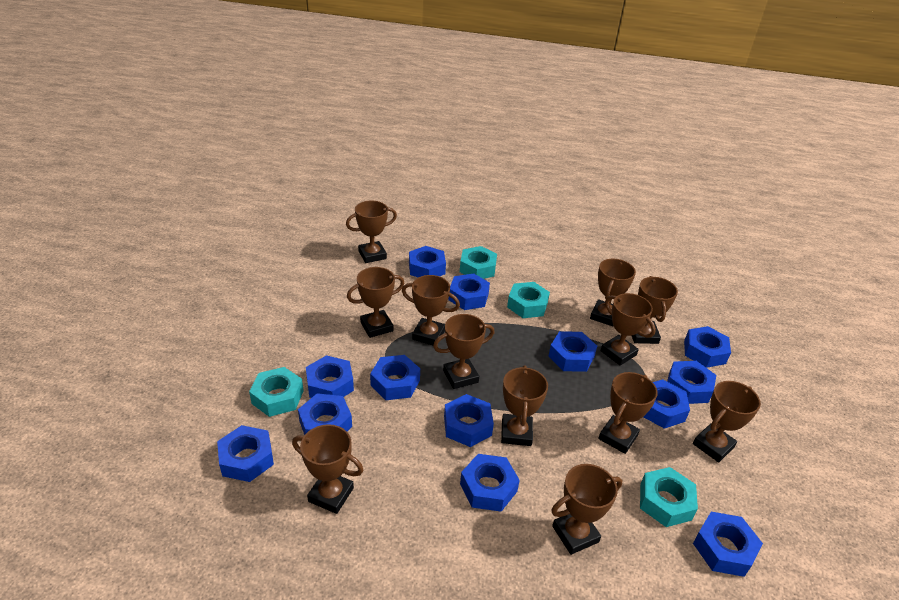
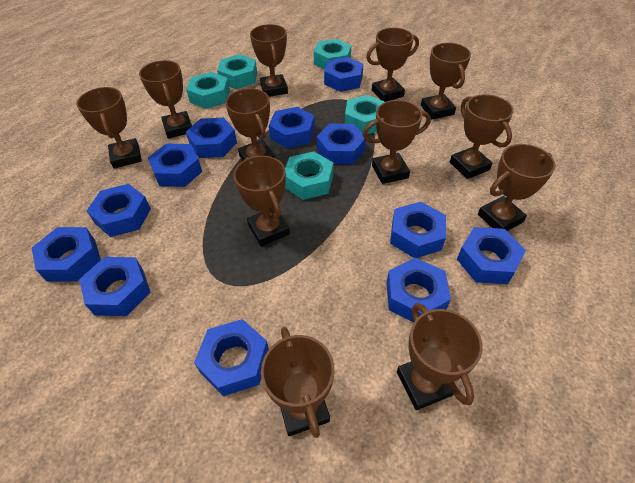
blue nut: 13 -> 12
turquoise nut: 4 -> 5

